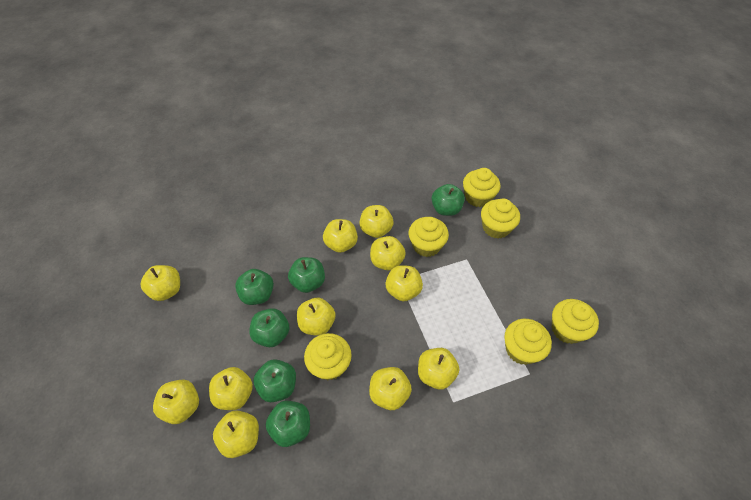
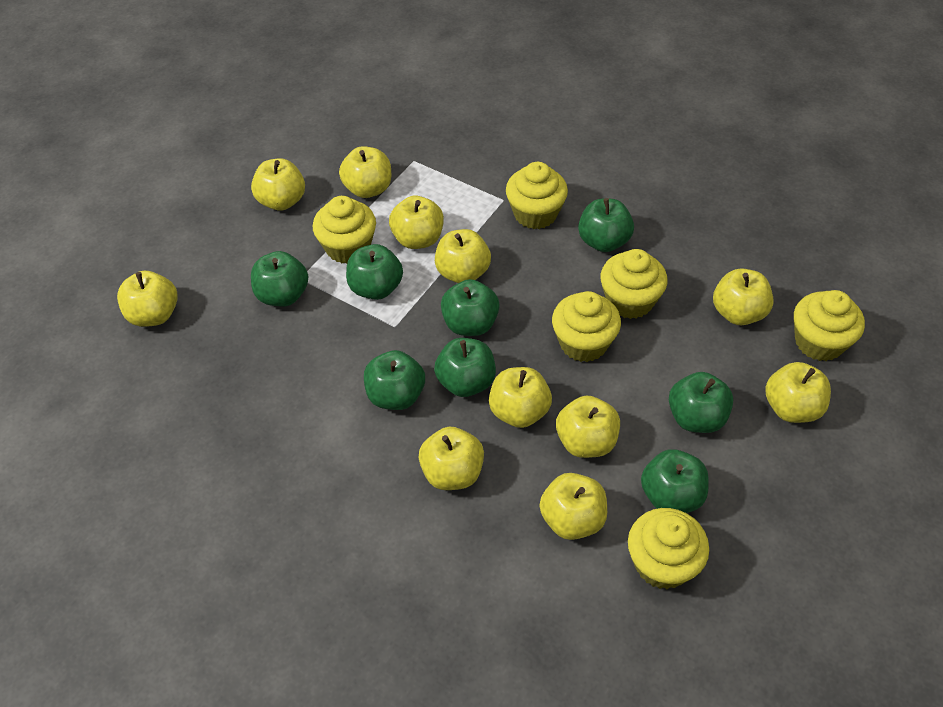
green apple: 6 -> 8

